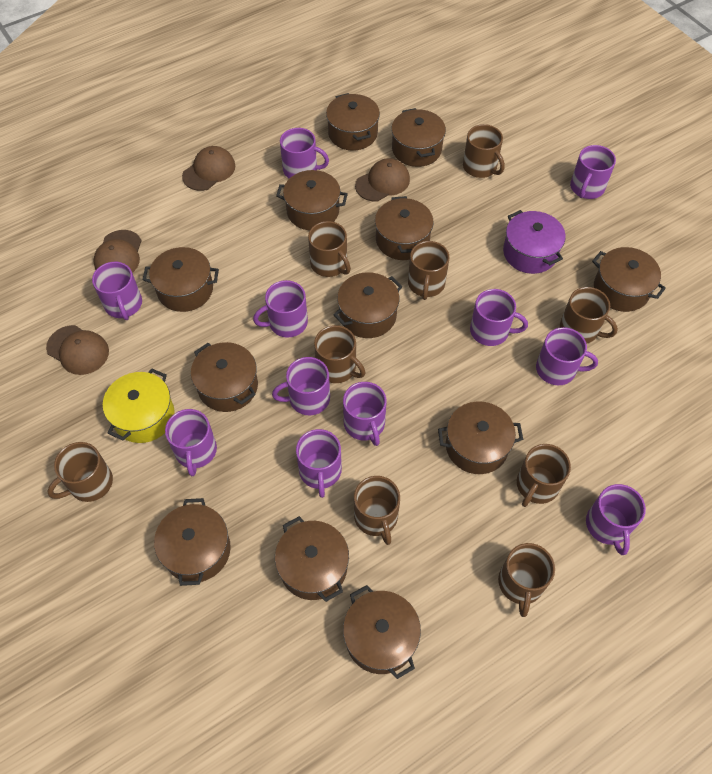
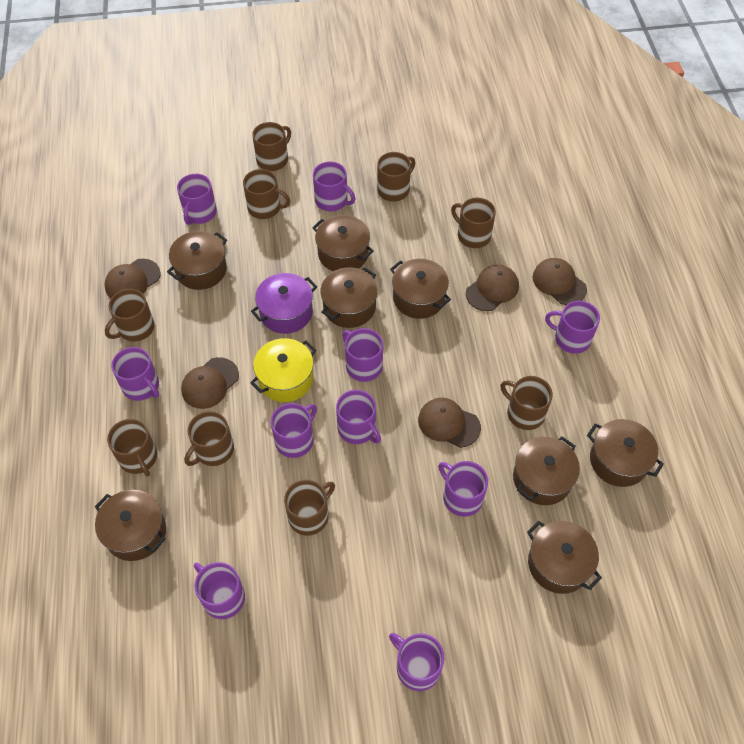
brown cap: 4 -> 5
brown pot: 12 -> 8
purple mug: 11 -> 10

